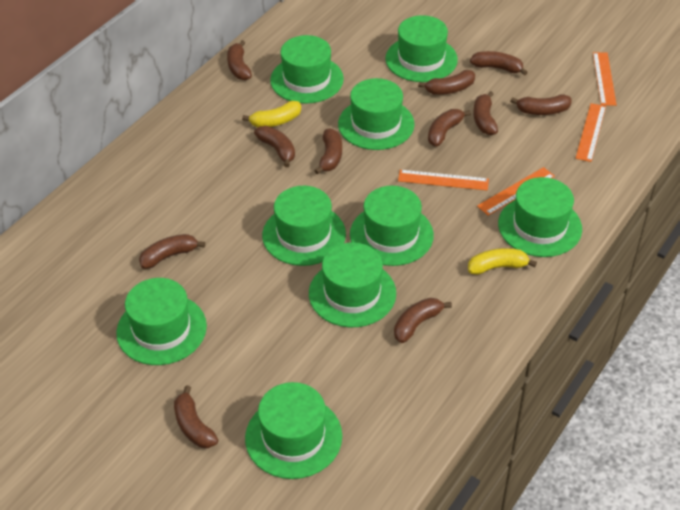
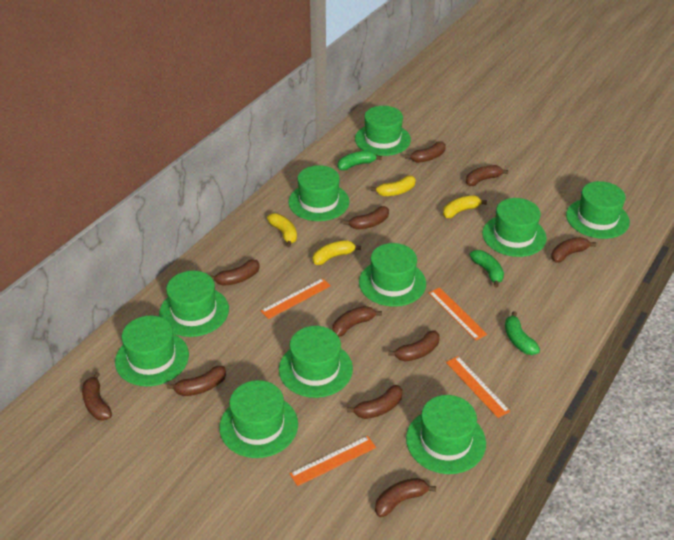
green banana: 0 -> 3
green hat: 9 -> 10
yellow banana: 2 -> 4

